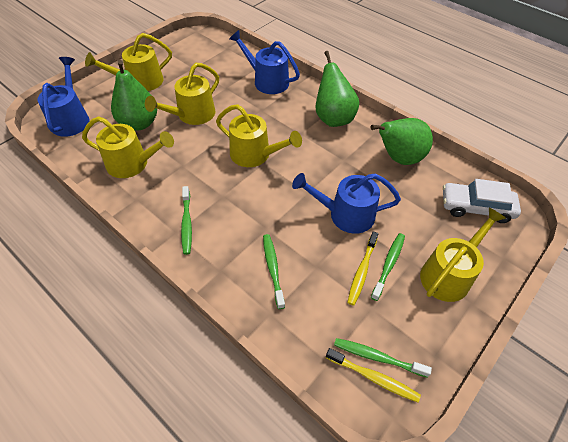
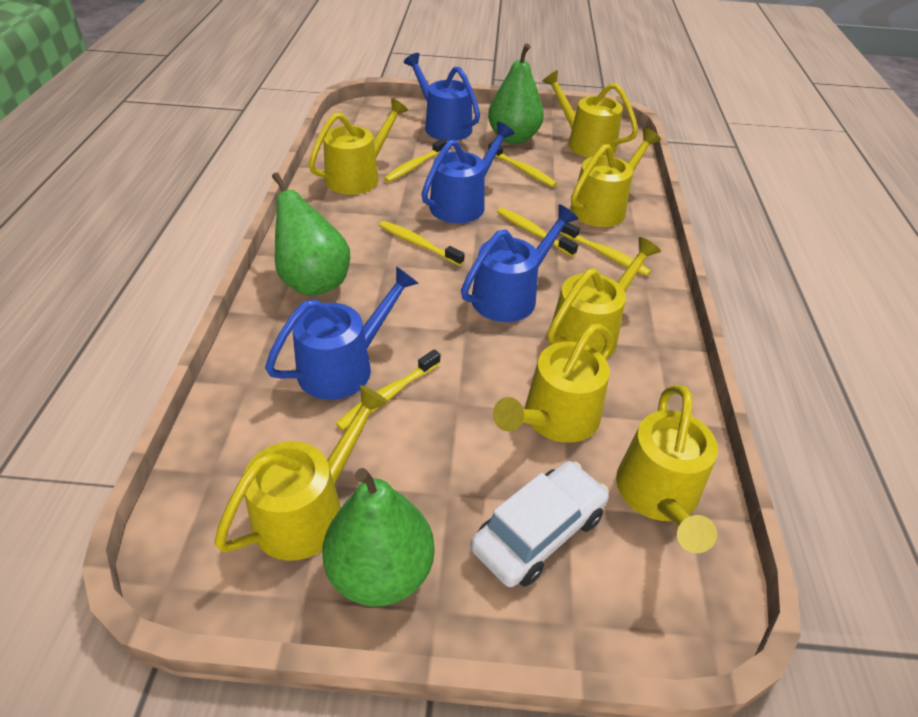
blue watering can: 3 -> 4
green toothbrush: 4 -> 0
yellow toothbrush: 2 -> 6
yellow watering can: 5 -> 7

